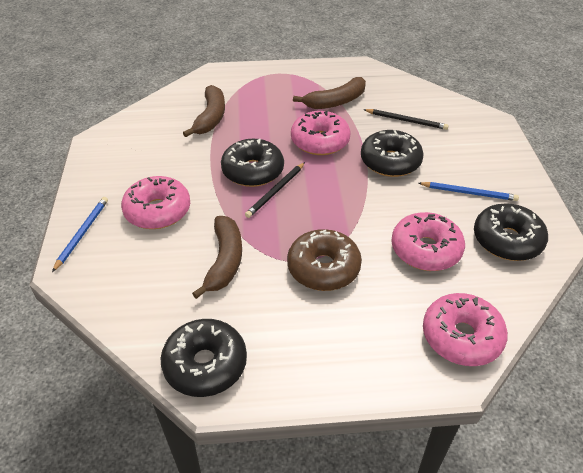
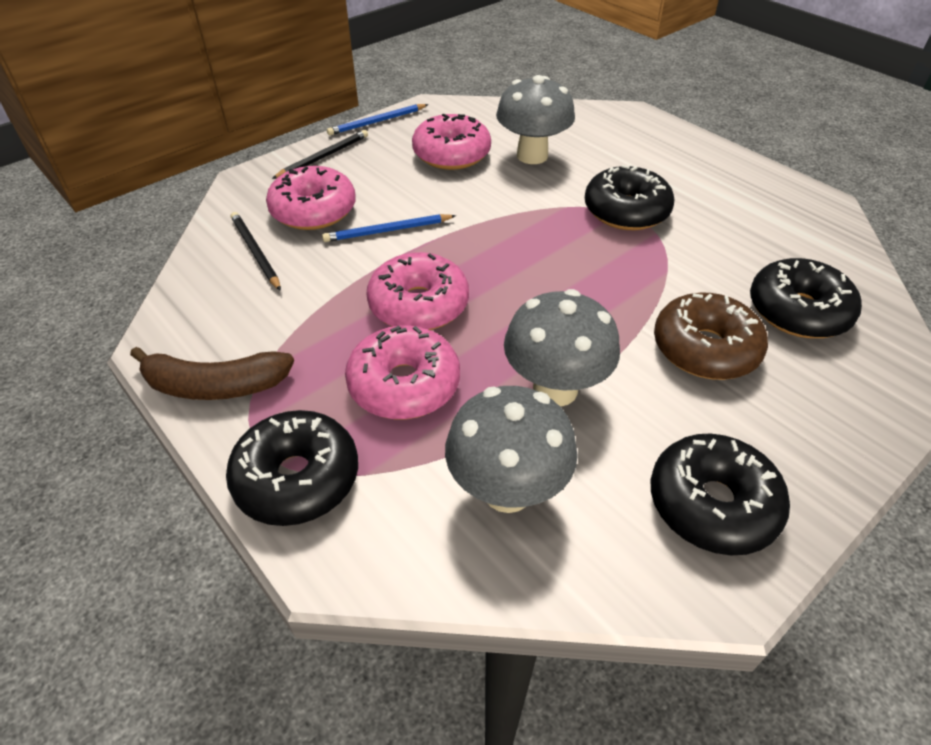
brown banana: 3 -> 1
grey mushroom: 0 -> 3

